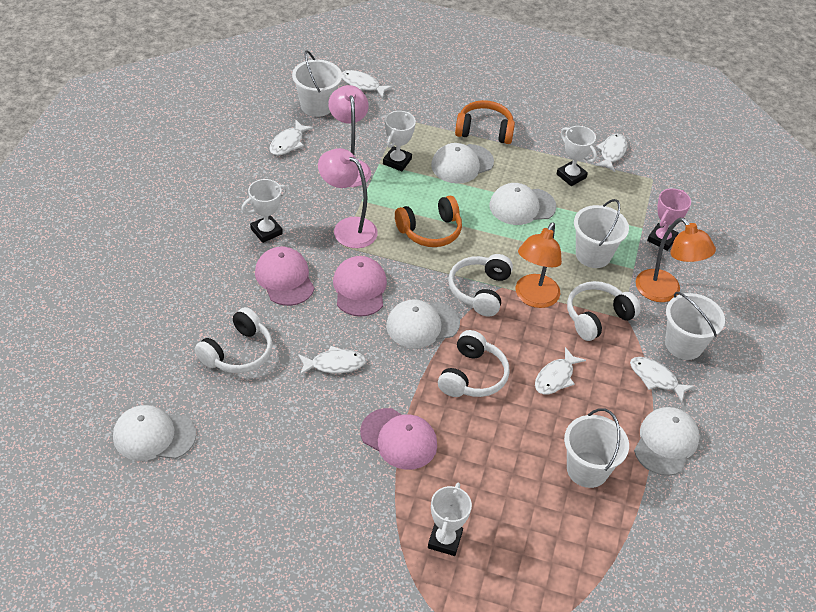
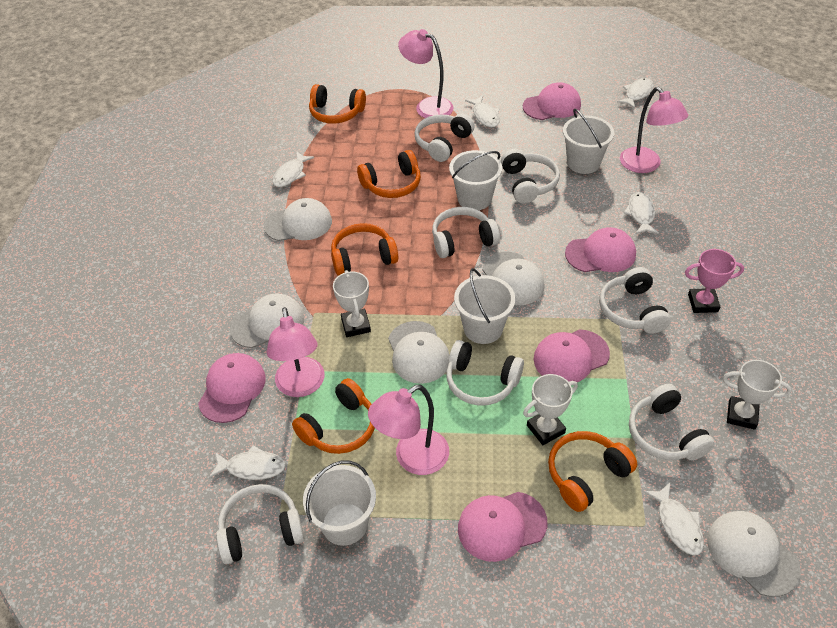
orange headphones: 2 -> 5
orange lamp: 2 -> 0
pink cap: 3 -> 5
pink lamp: 2 -> 4
white headphones: 4 -> 7
white trophy: 4 -> 3

